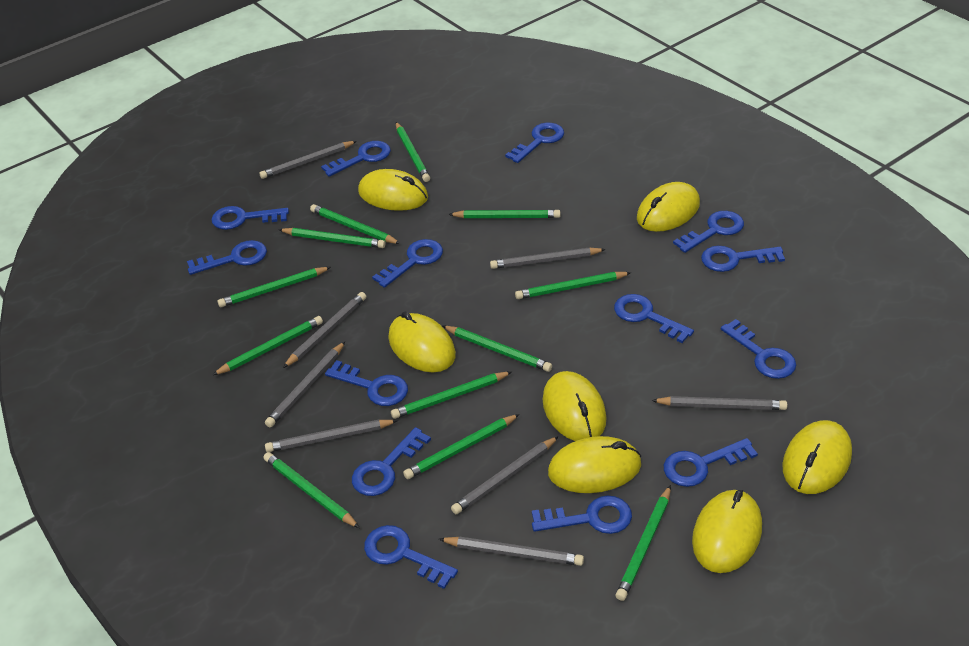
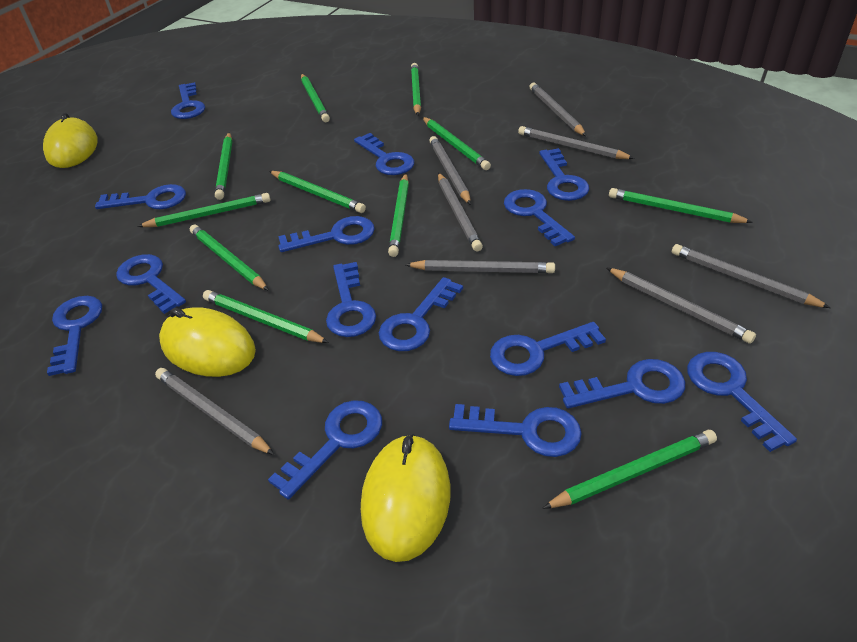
blue key: 14 -> 15
green pencil: 12 -> 11
yellow mouse: 7 -> 3

